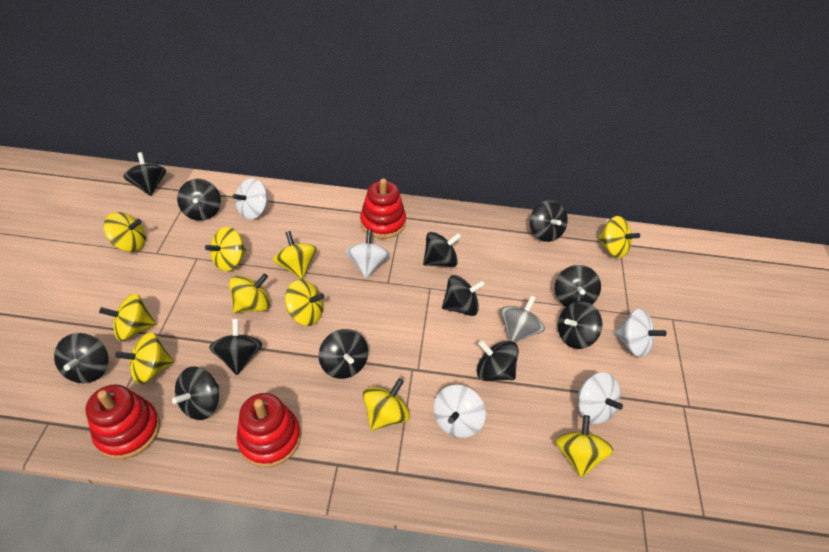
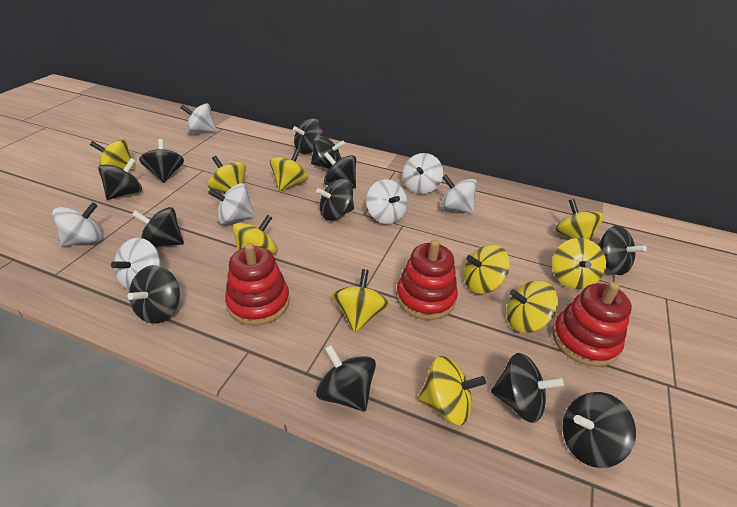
grey spinning top: 1 -> 0
white spinning top: 5 -> 7

